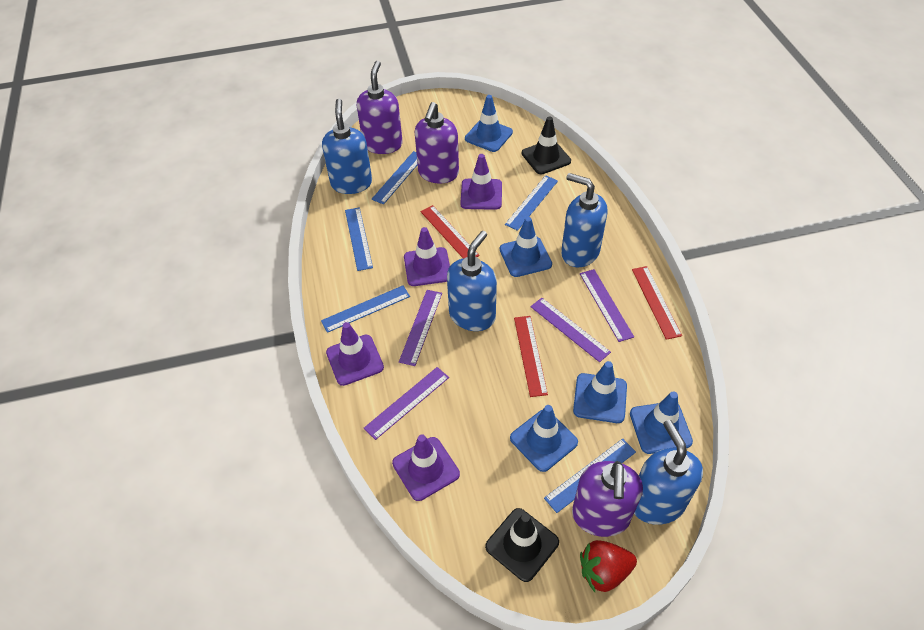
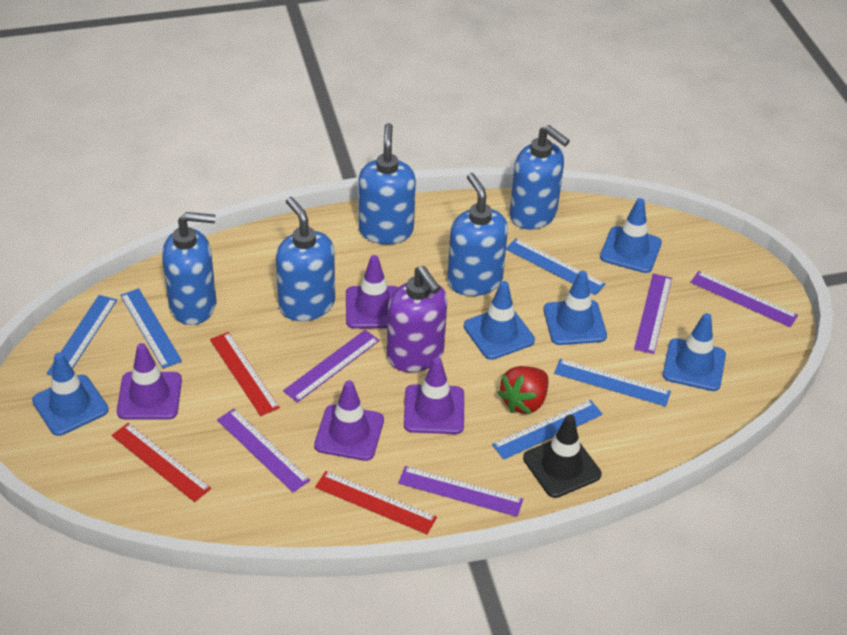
black traffic cone: 2 -> 1
blue soap dispenser: 4 -> 5
purple ruler: 4 -> 5
purple soap dispenser: 3 -> 1

